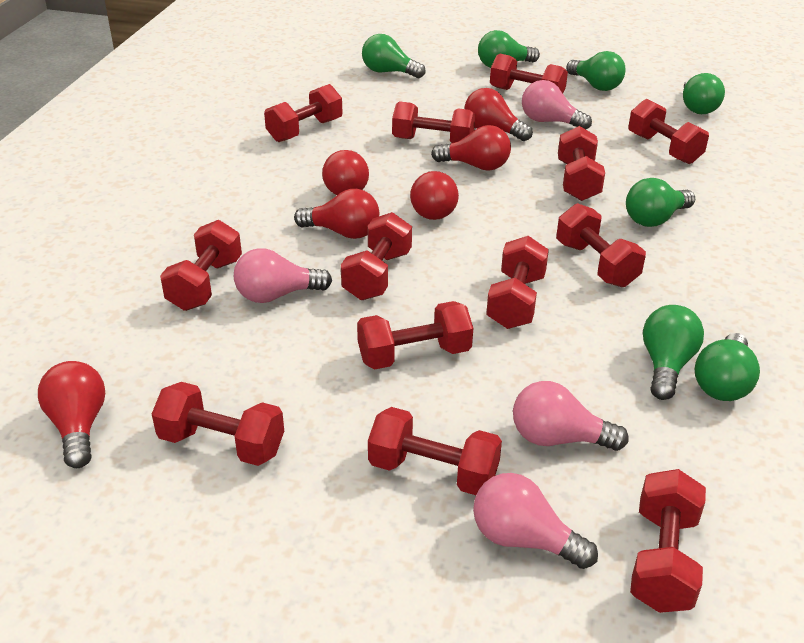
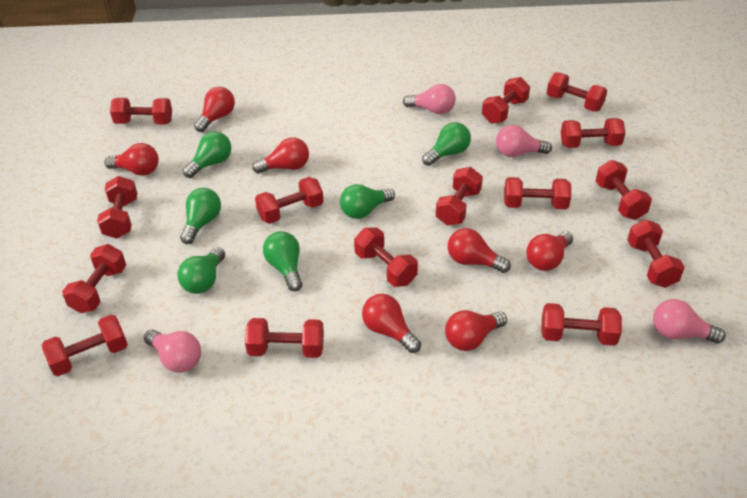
green light bulb: 7 -> 6
red dumbbell: 13 -> 15
red light bulb: 6 -> 7

